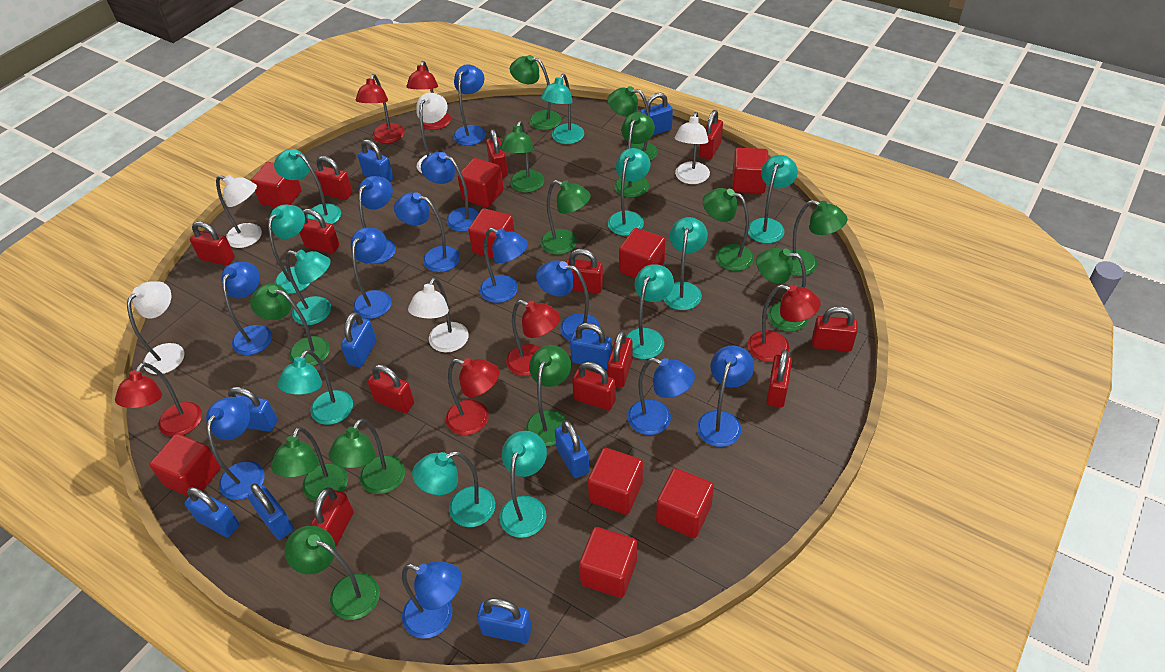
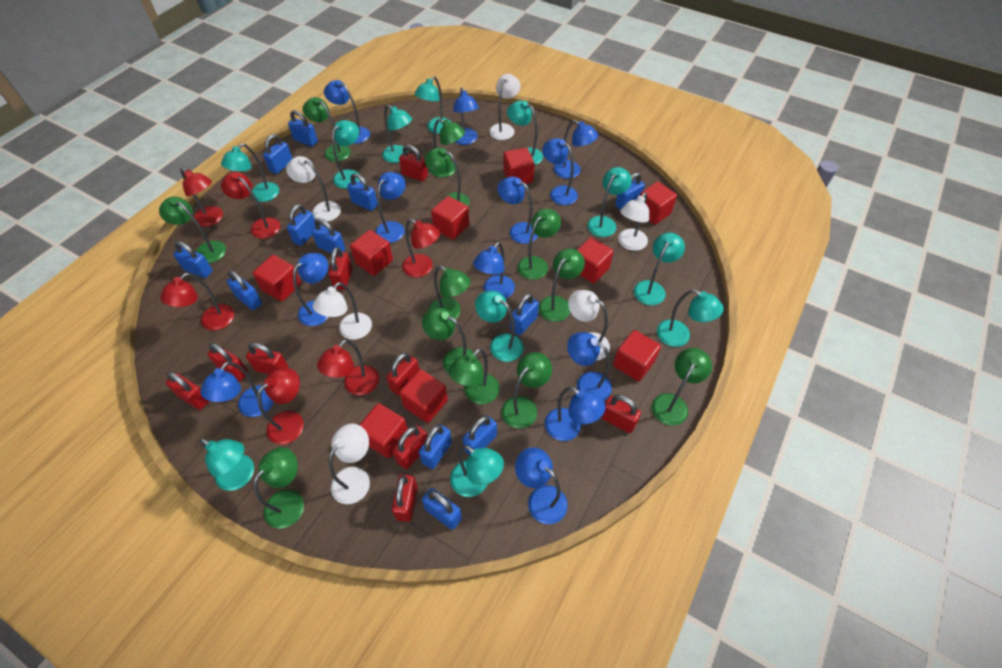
blue padlock: 9 -> 12
green lamp: 13 -> 12
red padlock: 12 -> 9
white lamp: 5 -> 6

